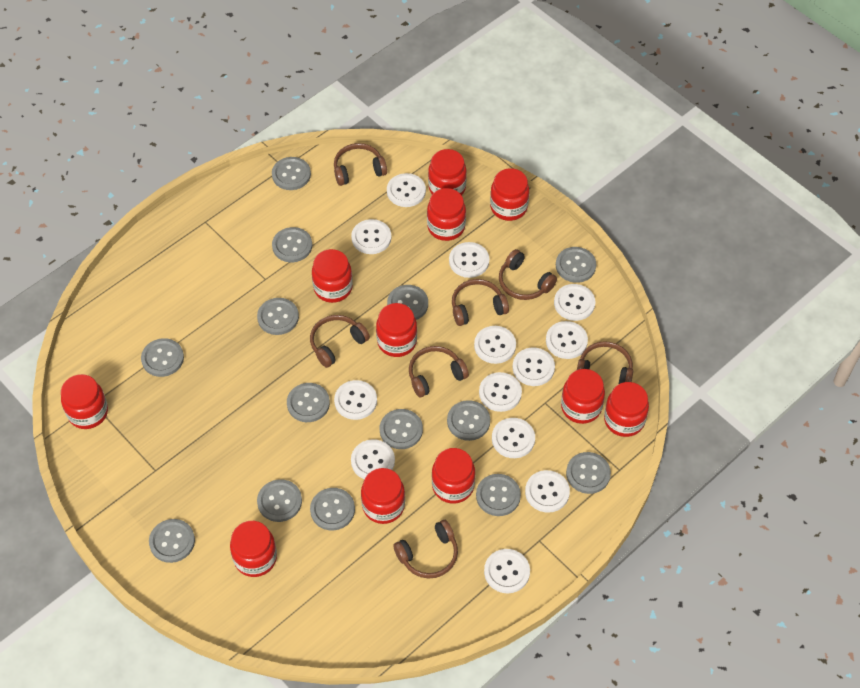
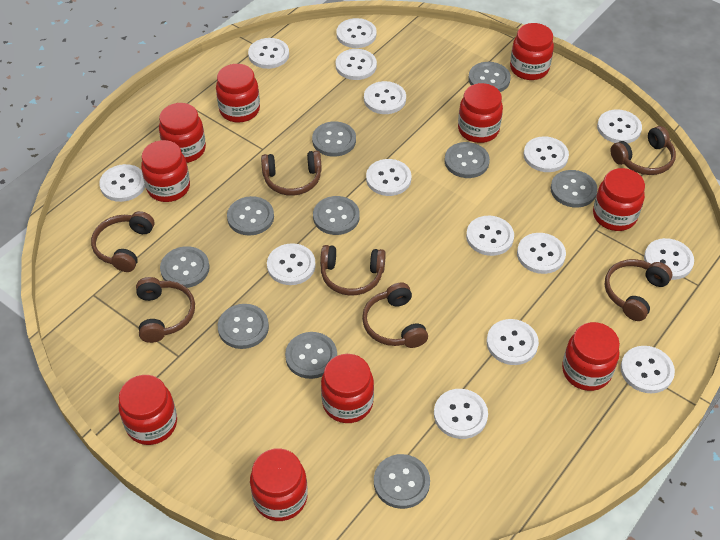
grey button: 14 -> 10
red jar: 11 -> 10
white button: 13 -> 15

